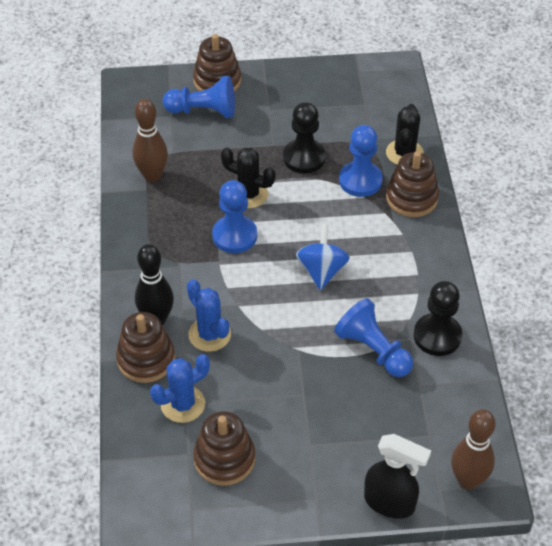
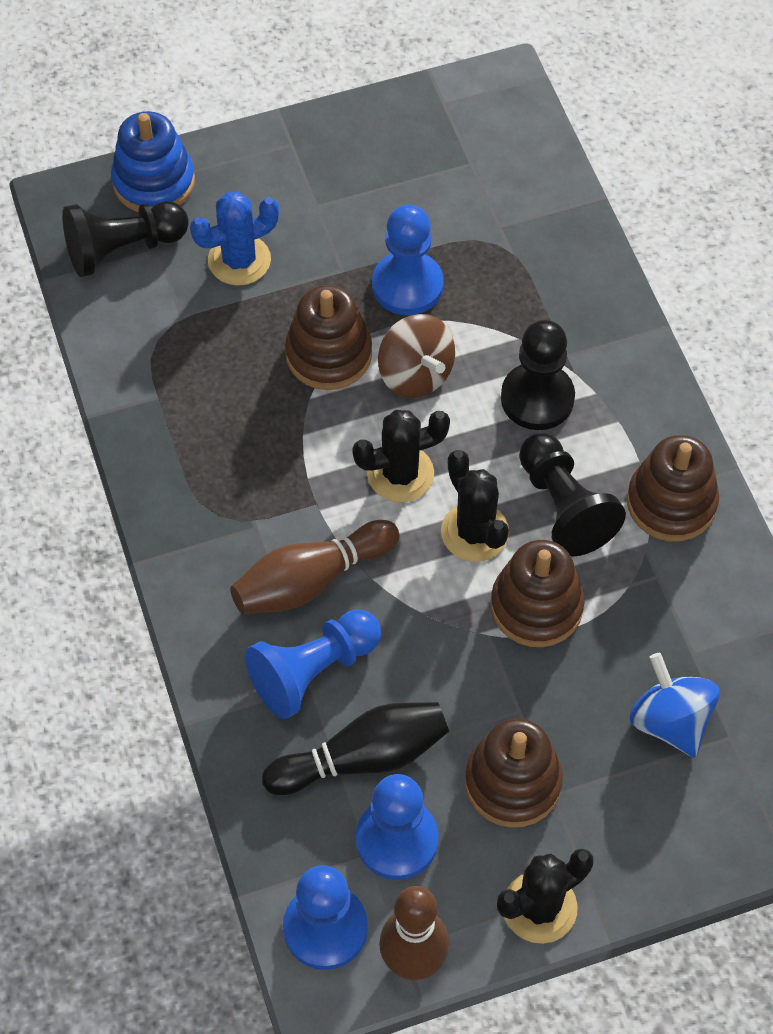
black cactus: 2 -> 3
black pawn: 2 -> 3
black spray bottle: 1 -> 0
blue cactus: 2 -> 1
blue stacking toy: 0 -> 1
brown spinning top: 0 -> 1

